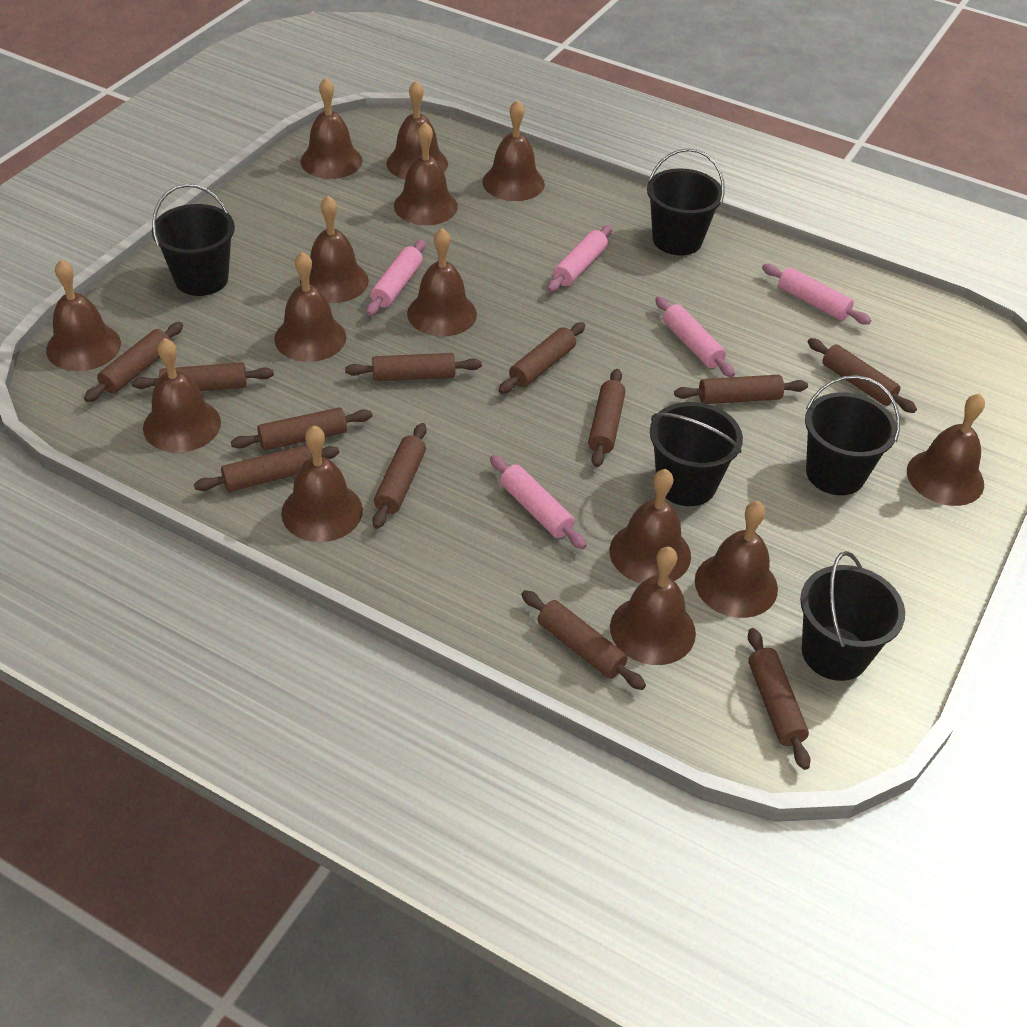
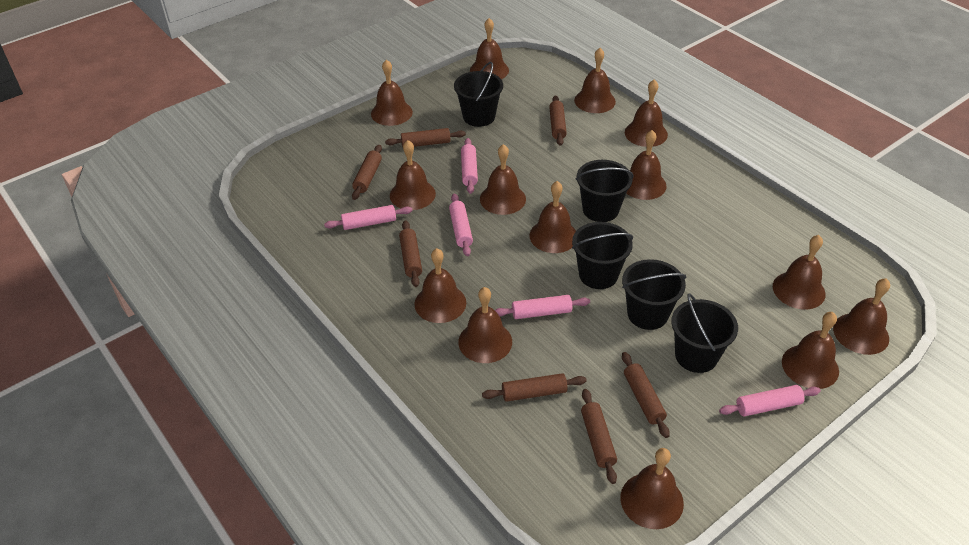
brown rolling pin: 12 -> 7

